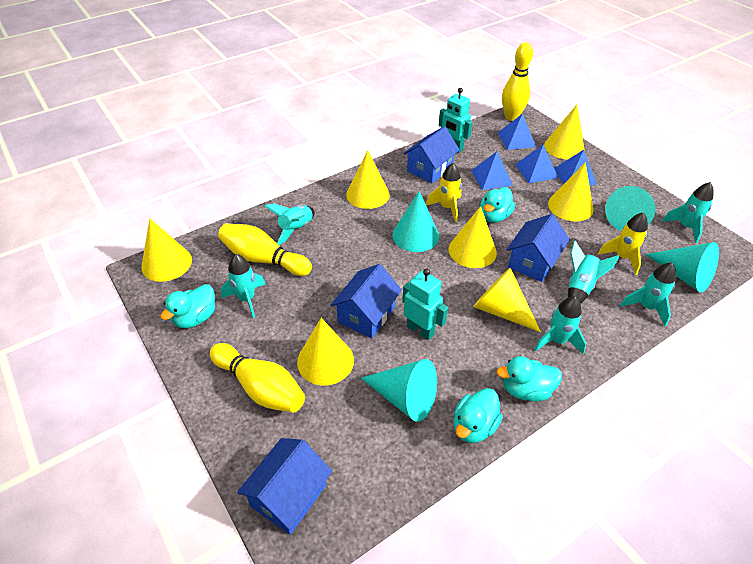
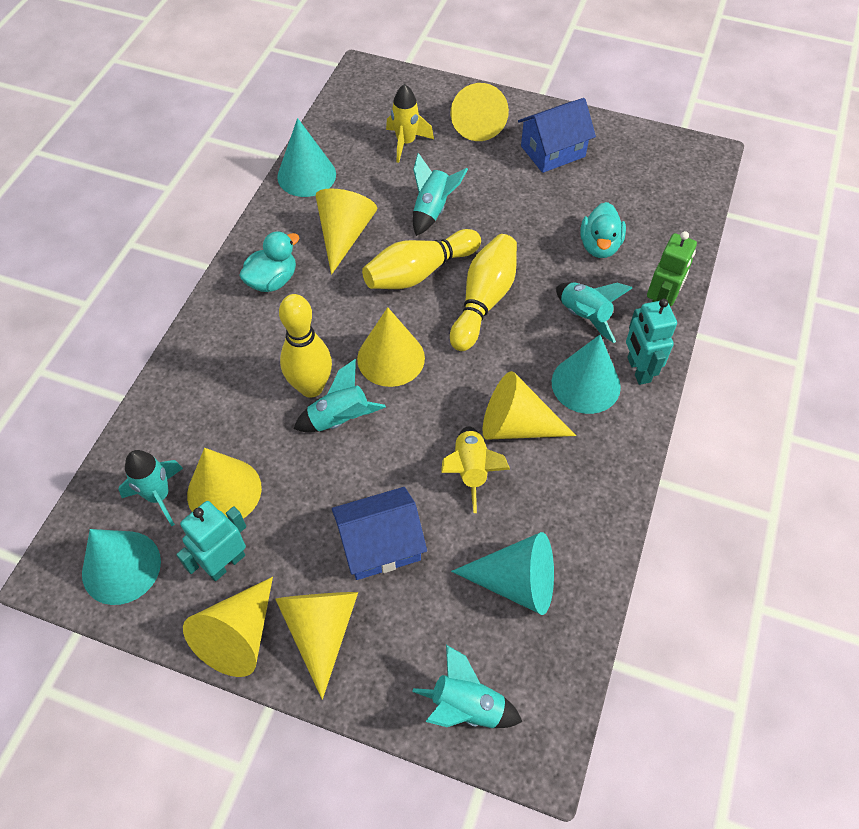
blue house: 4 -> 2
blue pyramid: 4 -> 0
green robot: 0 -> 1
turquoise duck: 4 -> 2
turquoise rocket: 6 -> 5

